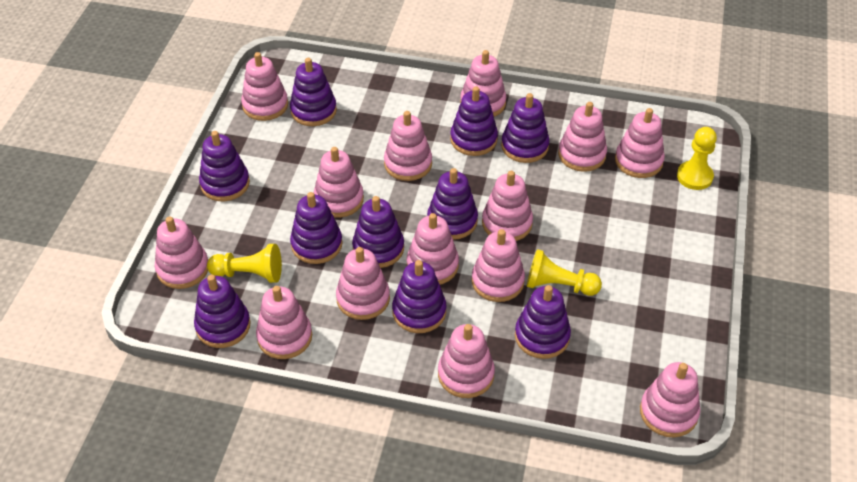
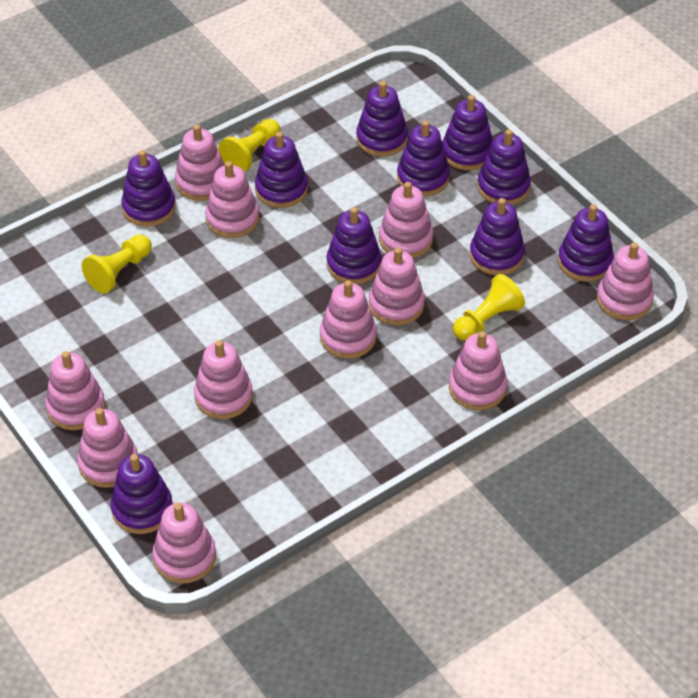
pink stacking toy: 14 -> 11

